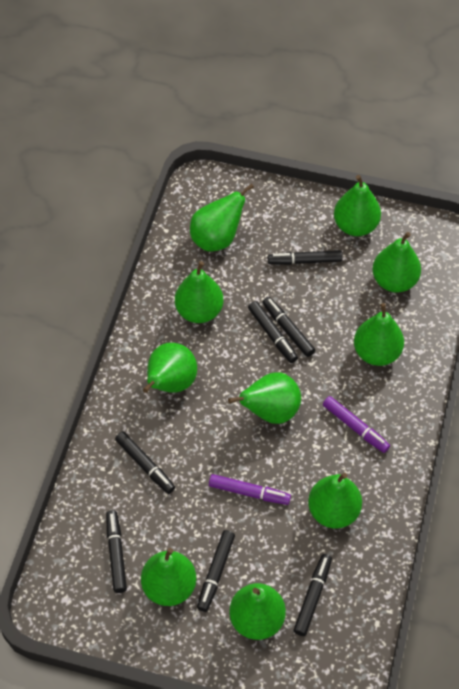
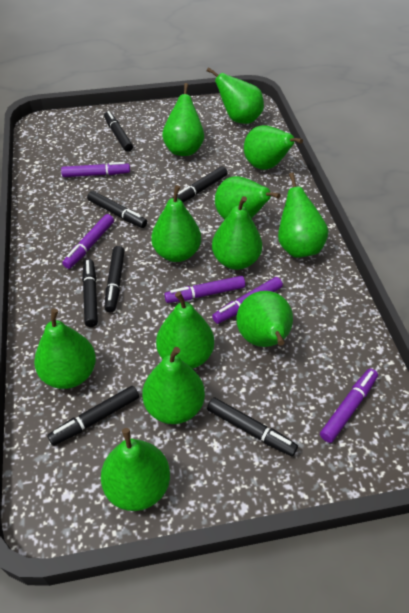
green pear: 10 -> 12
purple marker: 2 -> 5

